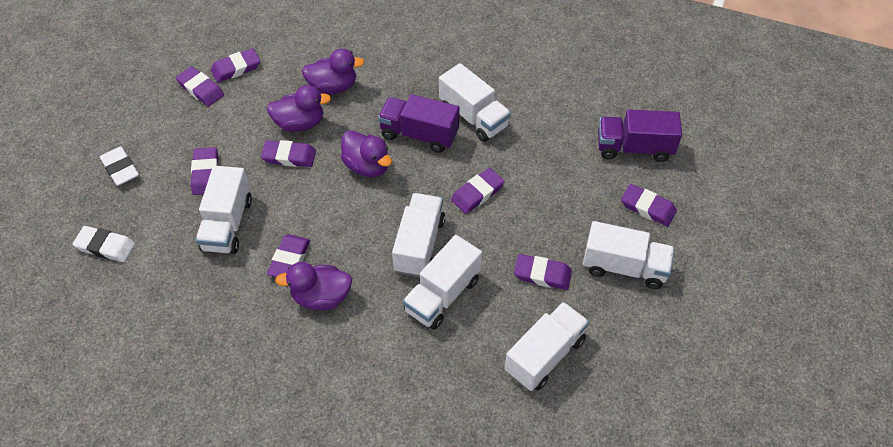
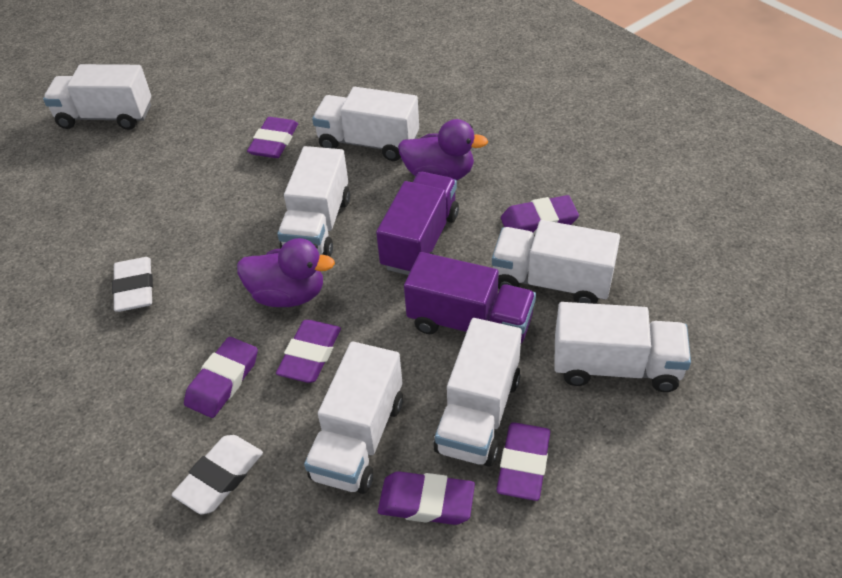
purple duck: 4 -> 2
purple eraser: 8 -> 6
white truck: 6 -> 7

